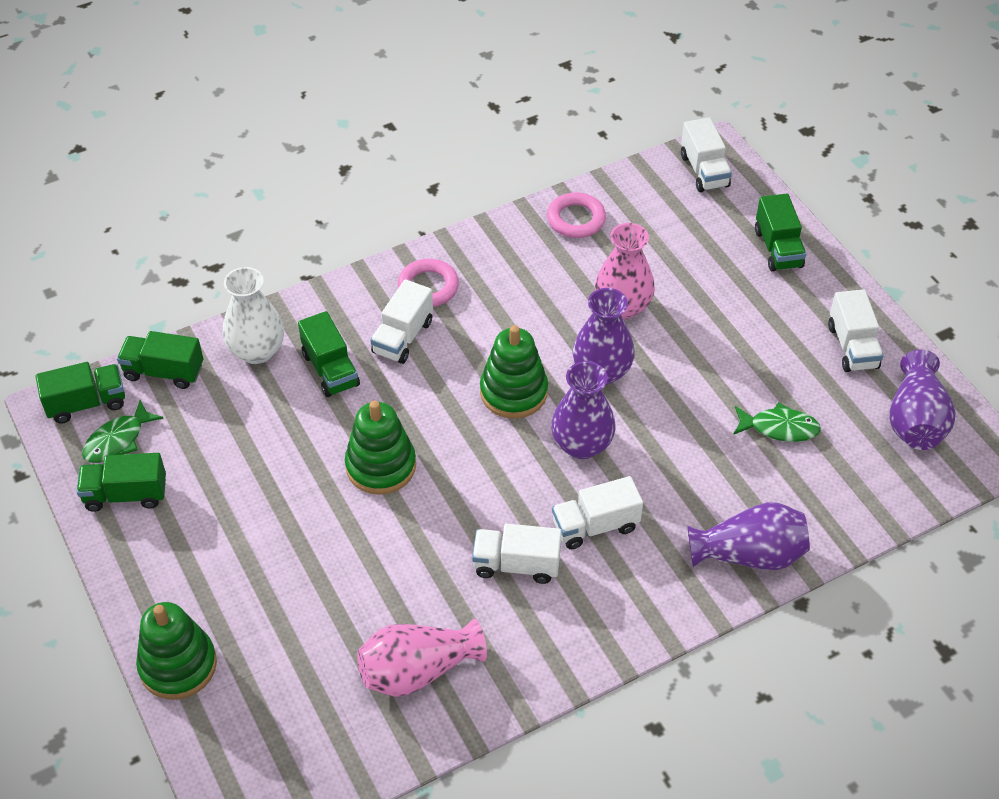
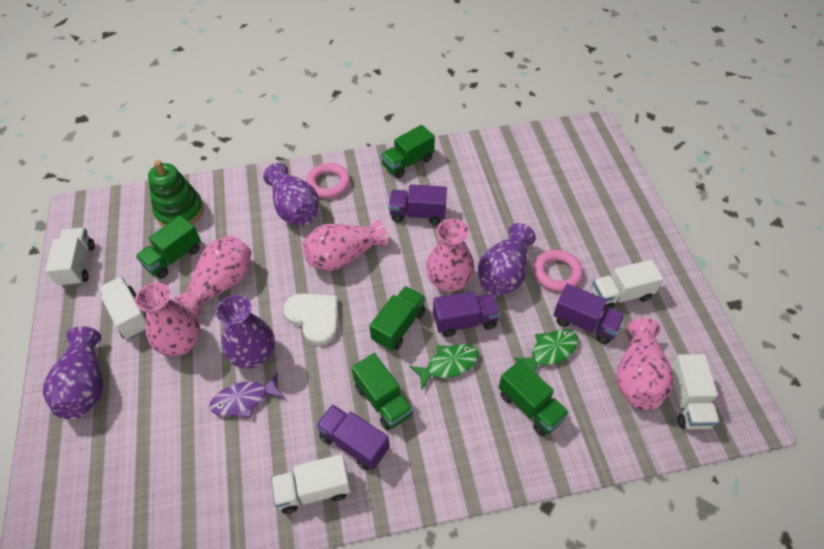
green stacking toy: 3 -> 1
pink vase: 2 -> 5
purple fish: 0 -> 1
purple truck: 0 -> 4
white heart: 0 -> 1
white vase: 1 -> 0

